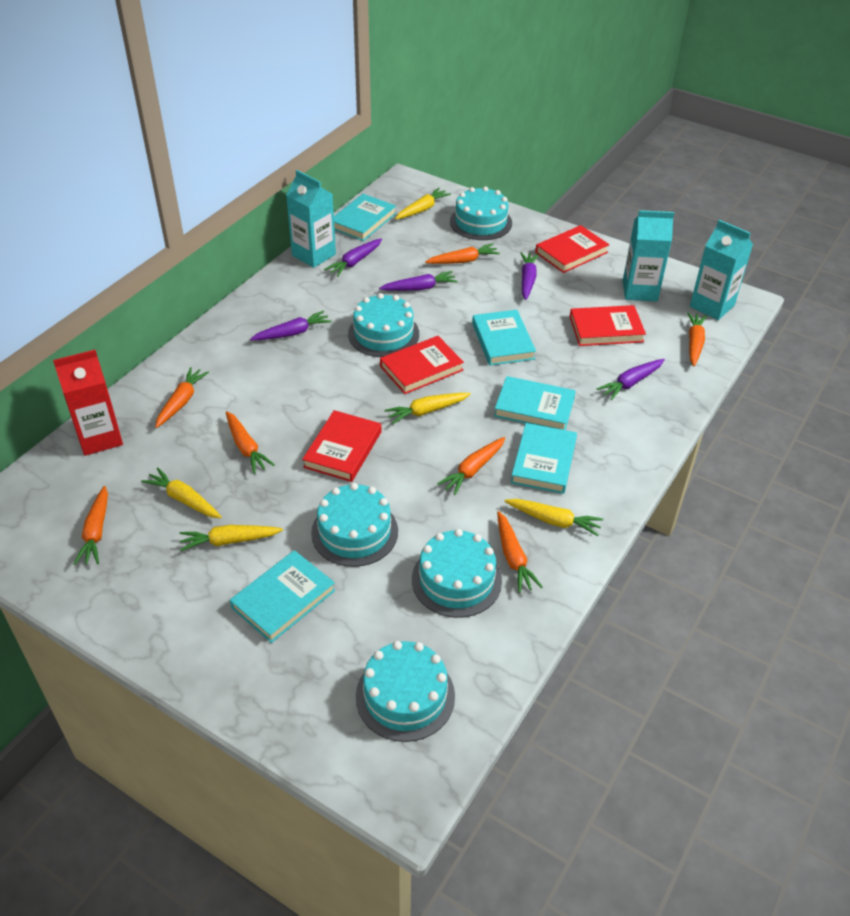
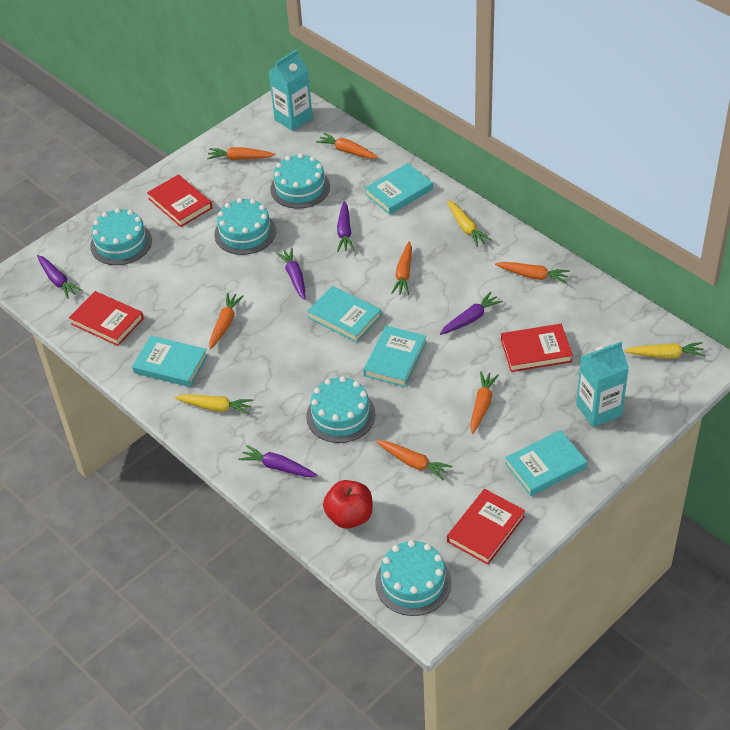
red apple: 0 -> 1
red carton: 1 -> 0
turquoise carton: 3 -> 2
yellow carrot: 5 -> 3

